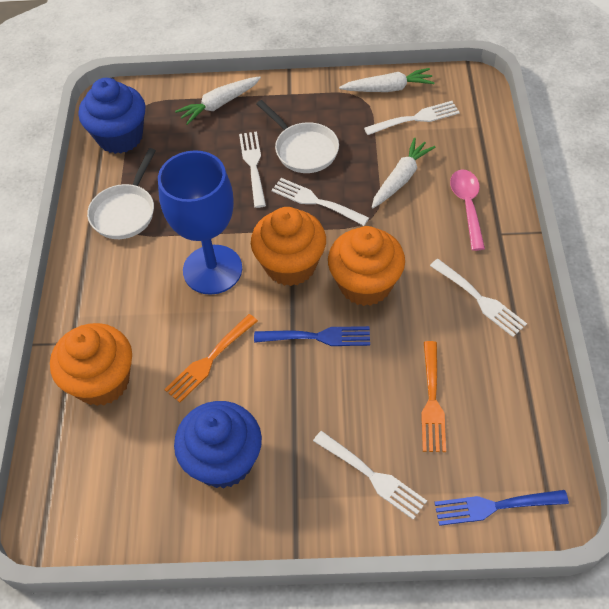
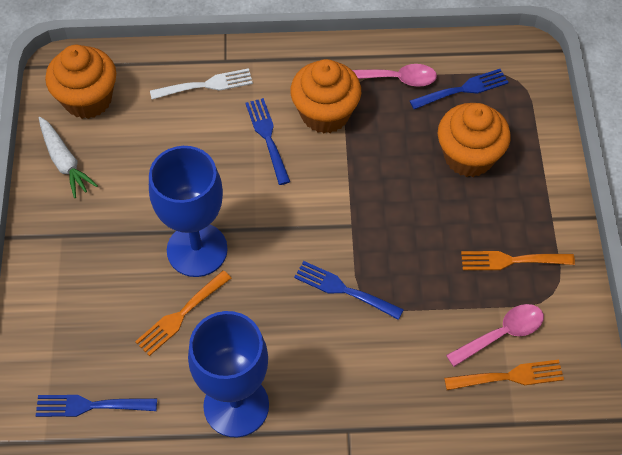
blue cupcake: 2 -> 0
blue fork: 2 -> 4
blue goblet: 1 -> 2
orange fork: 2 -> 3
pink spoon: 1 -> 2
white carrot: 3 -> 1
white fork: 5 -> 1
white pan: 2 -> 0

